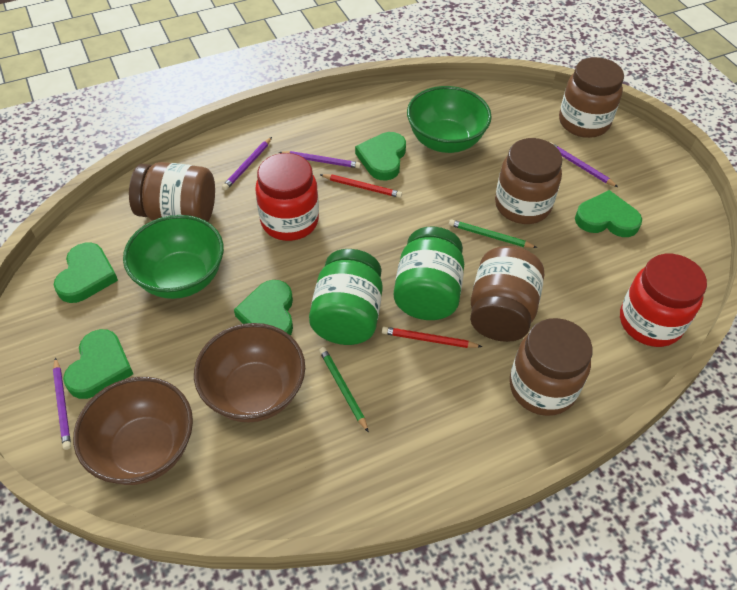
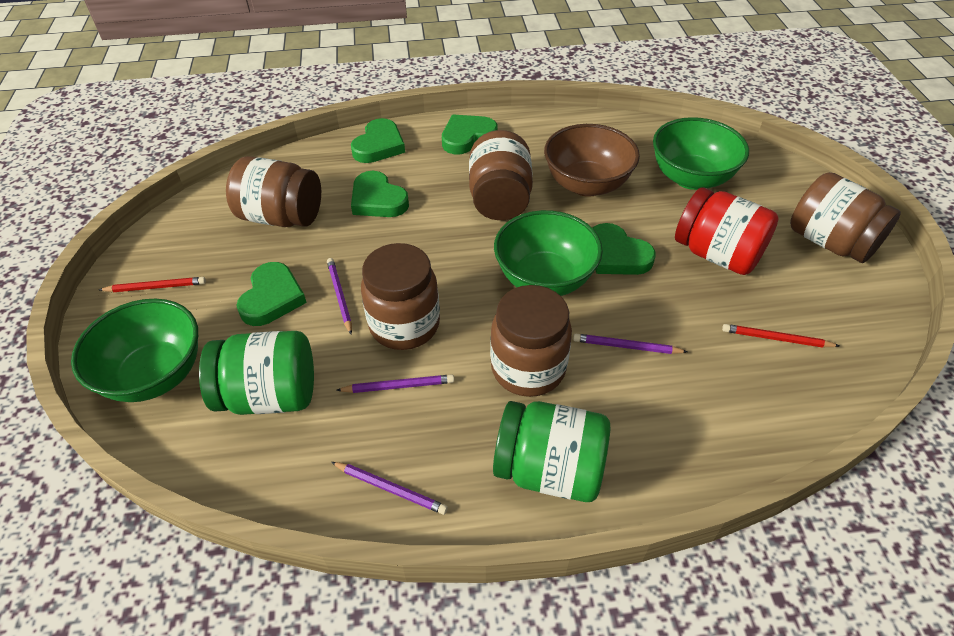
brown bowl: 2 -> 1
green bowl: 2 -> 3
green pencil: 2 -> 0
red jar: 2 -> 1

